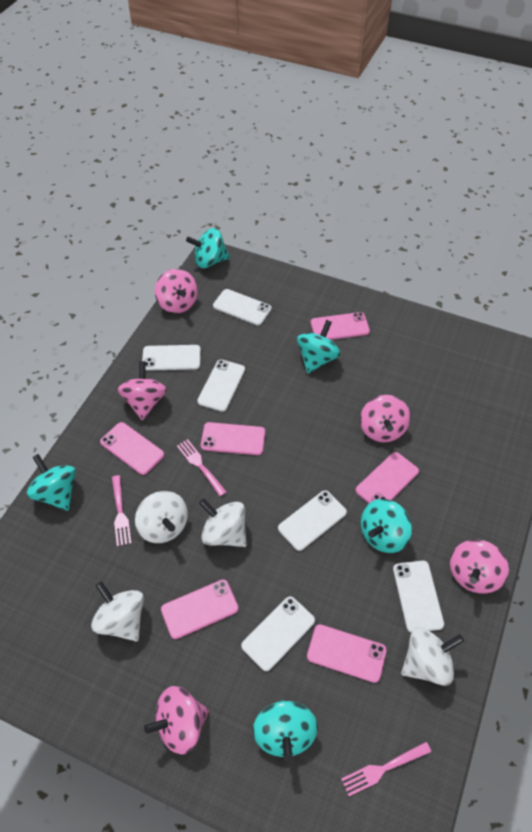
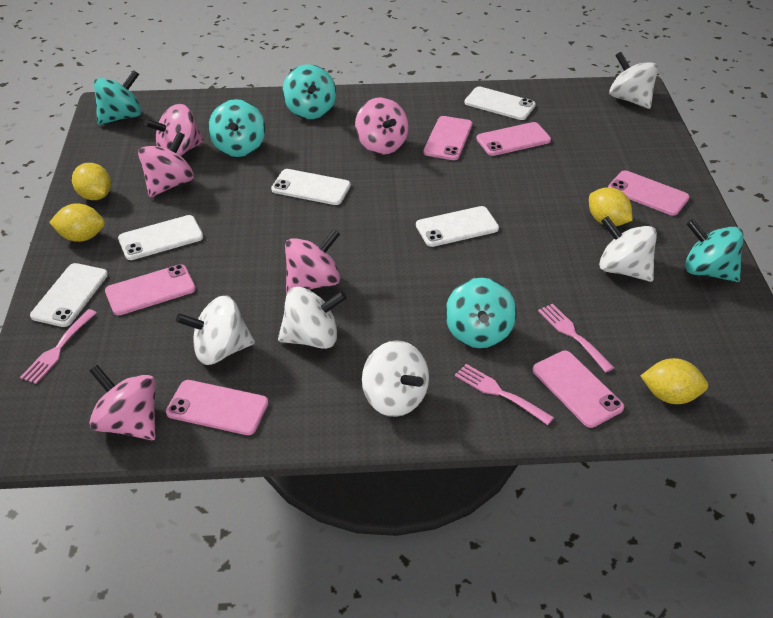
white phone: 6 -> 5
white spinning top: 4 -> 5
yellow lemon: 0 -> 4

